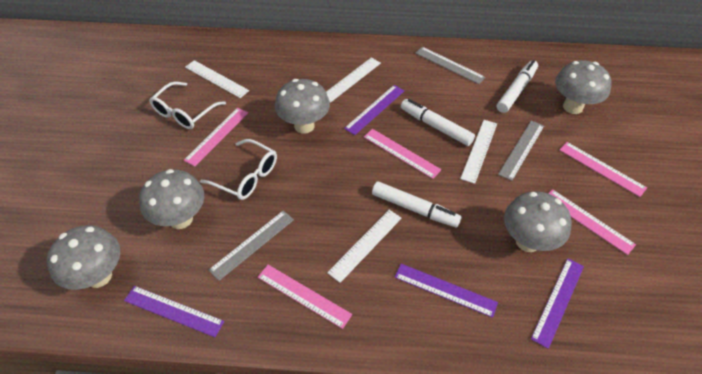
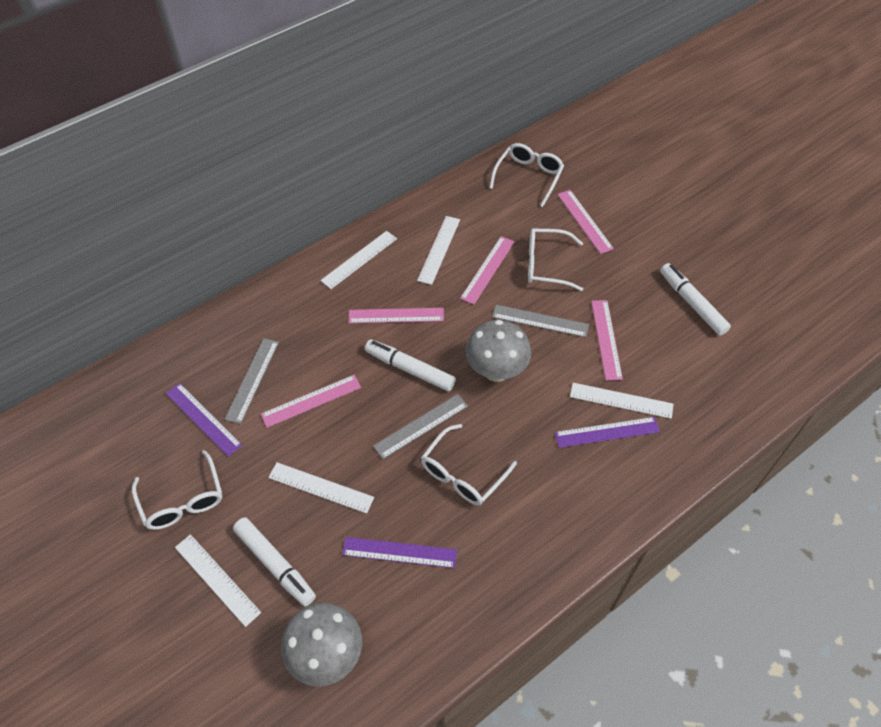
grey mushroom: 5 -> 2
purple ruler: 4 -> 3
white glasses: 2 -> 4
white ruler: 4 -> 5

